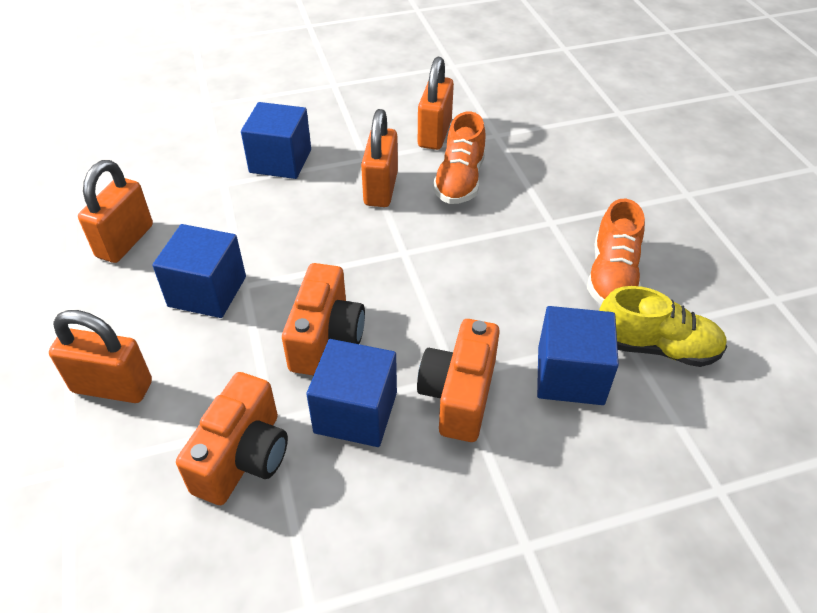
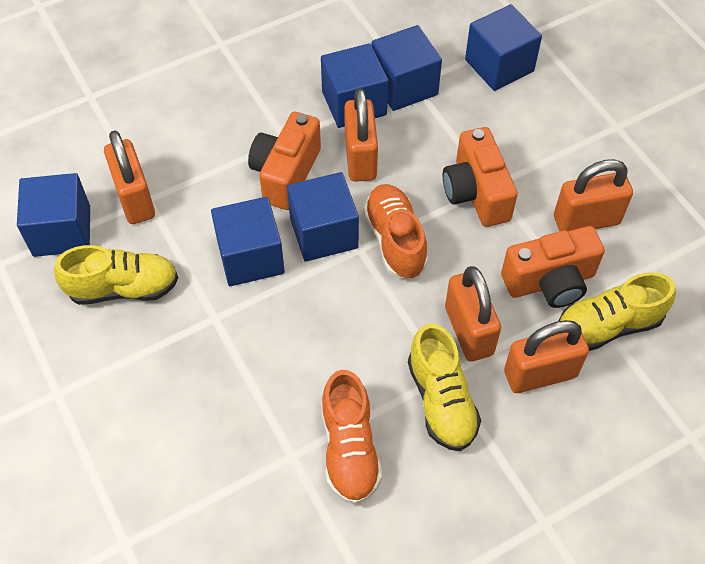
blue cube: 4 -> 6
orange padlock: 4 -> 5
yellow shoe: 1 -> 3

